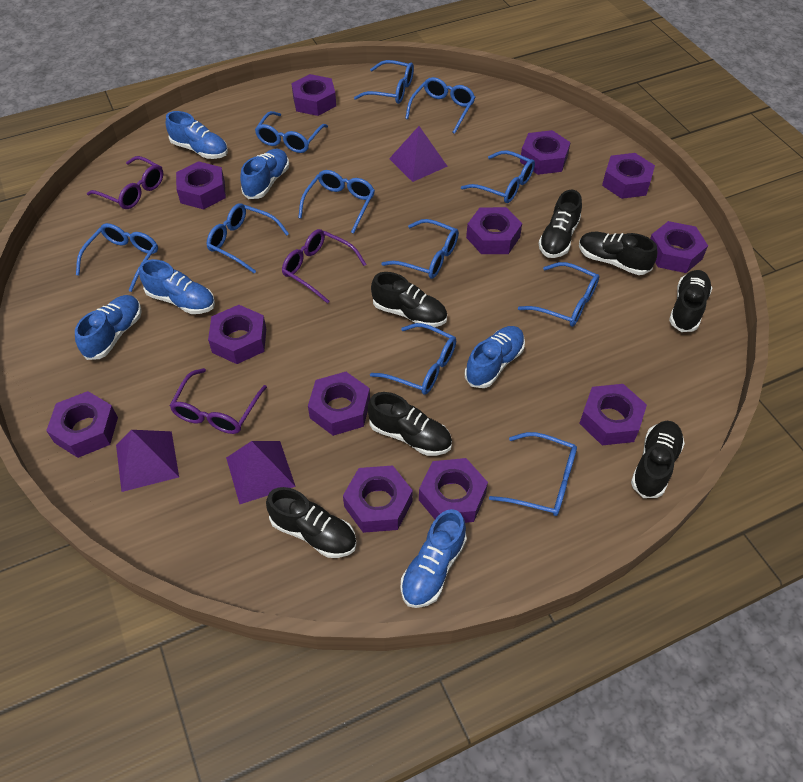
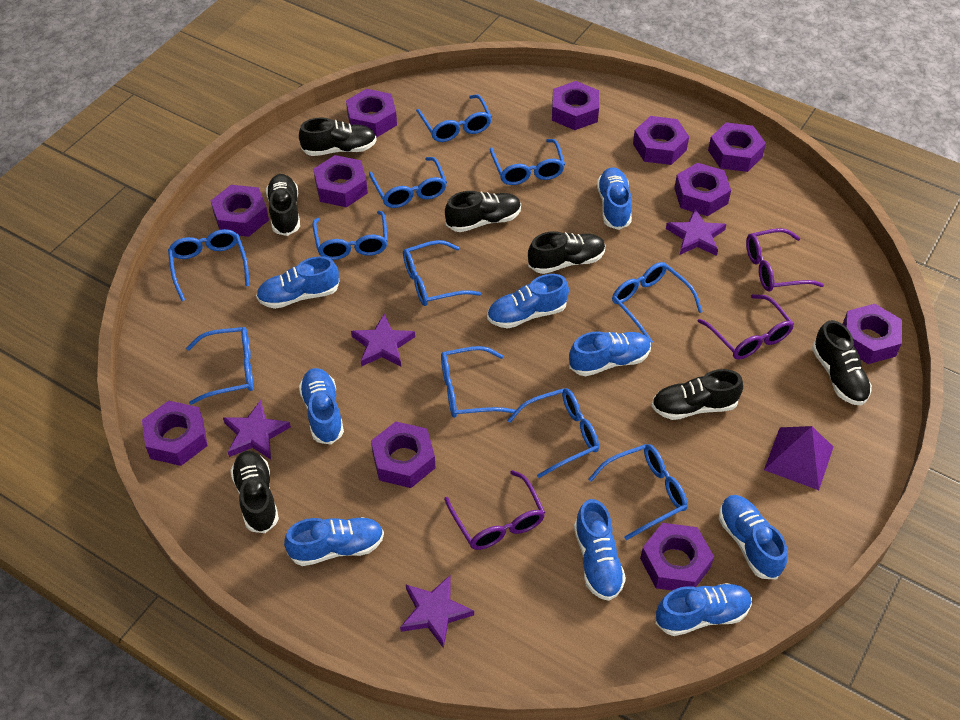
blue shoe: 6 -> 9
purple nut: 12 -> 11
purple pyramid: 3 -> 1
purple star: 0 -> 4

